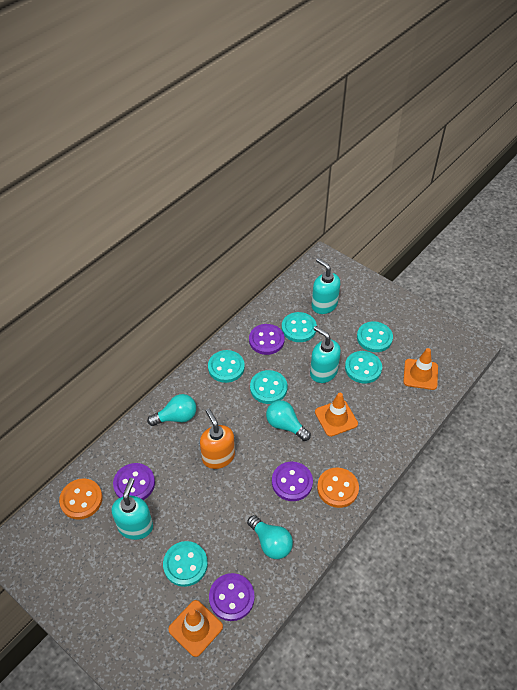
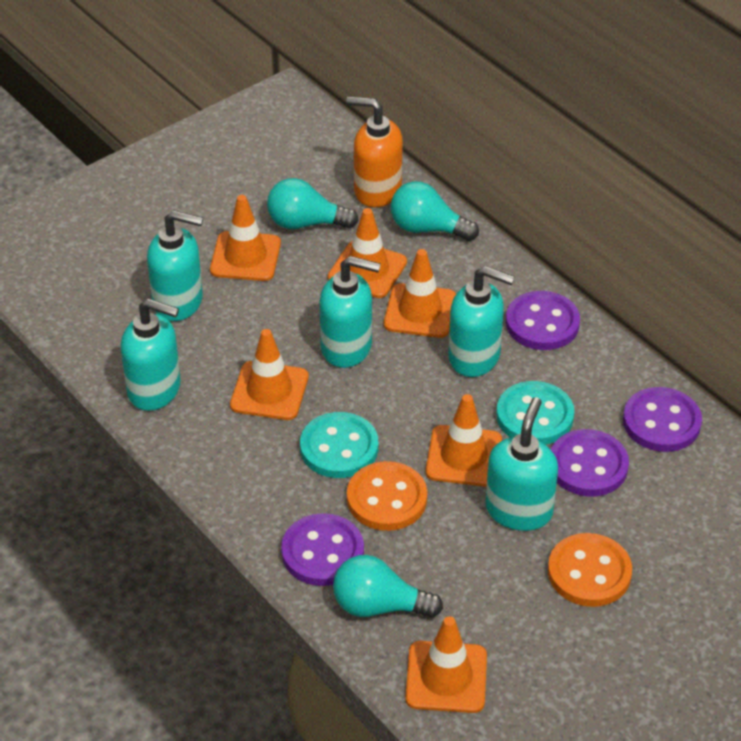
orange traffic cone: 3 -> 6
turquoise button: 6 -> 2
turquoise soap dispenser: 3 -> 5

